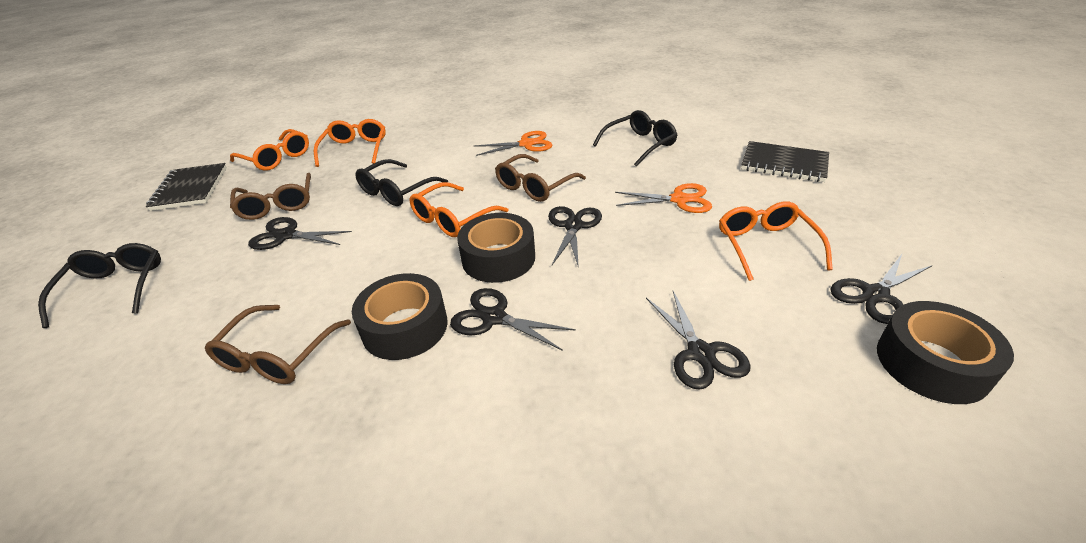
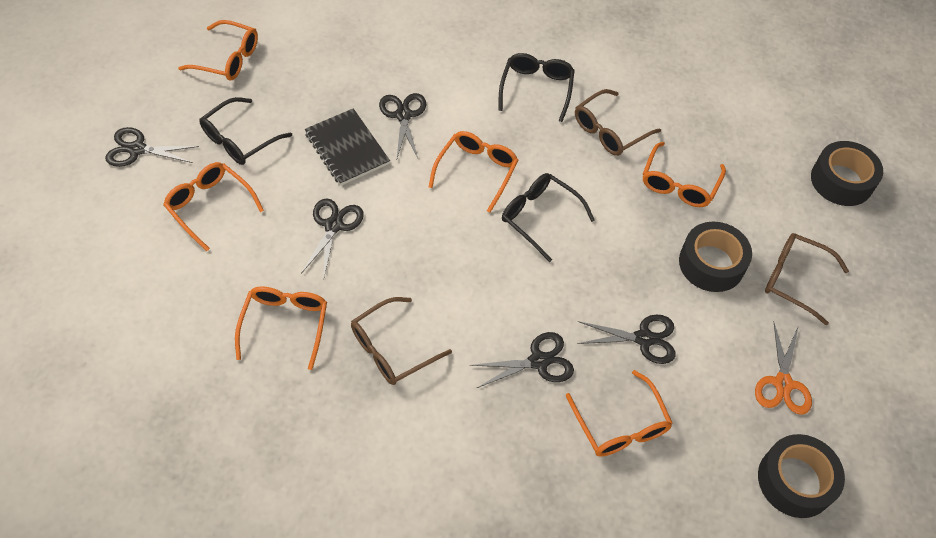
black notebook: 2 -> 1
orange glasses: 4 -> 6
orange scissors: 2 -> 1

